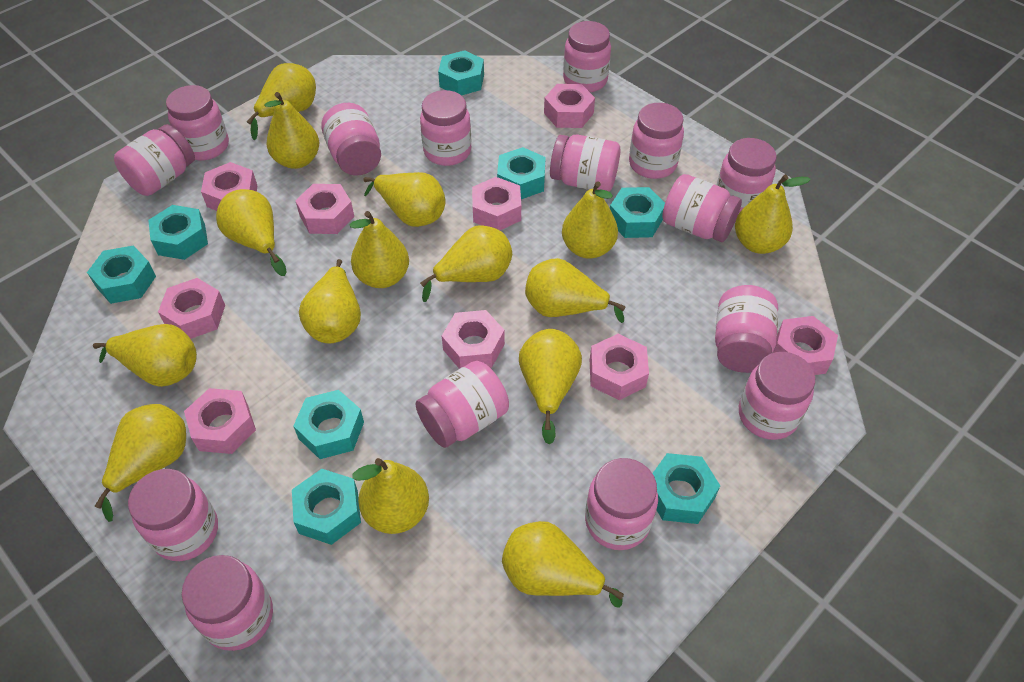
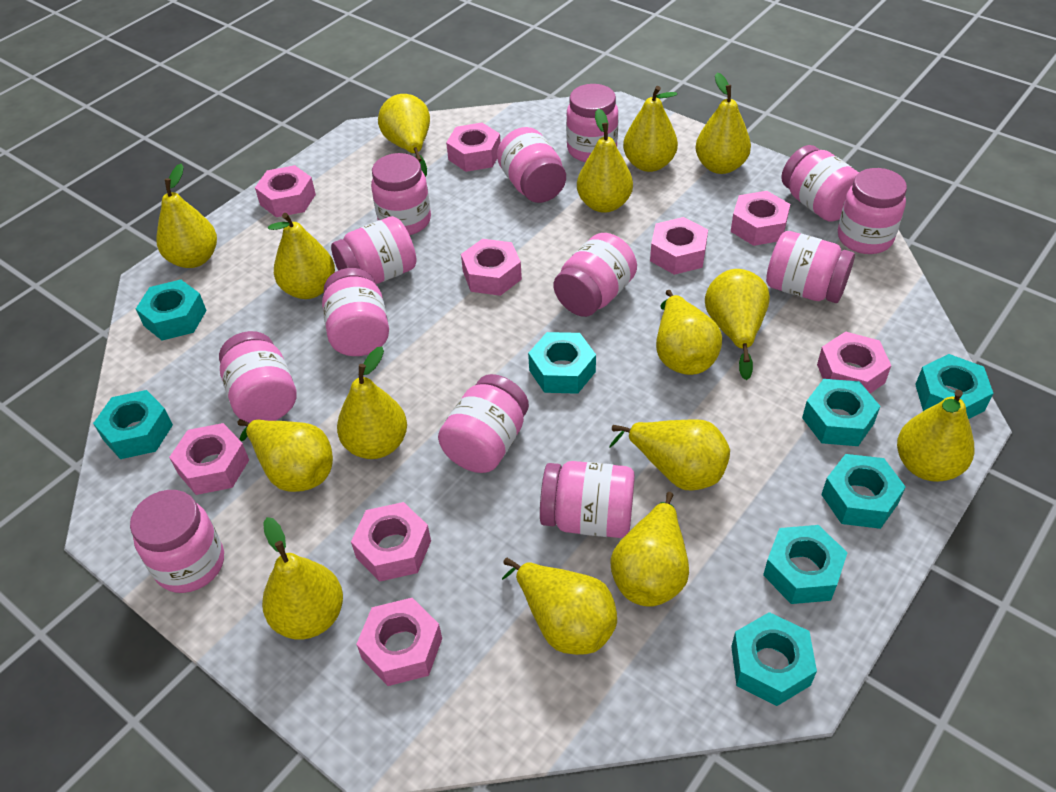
pink jar: 15 -> 13

